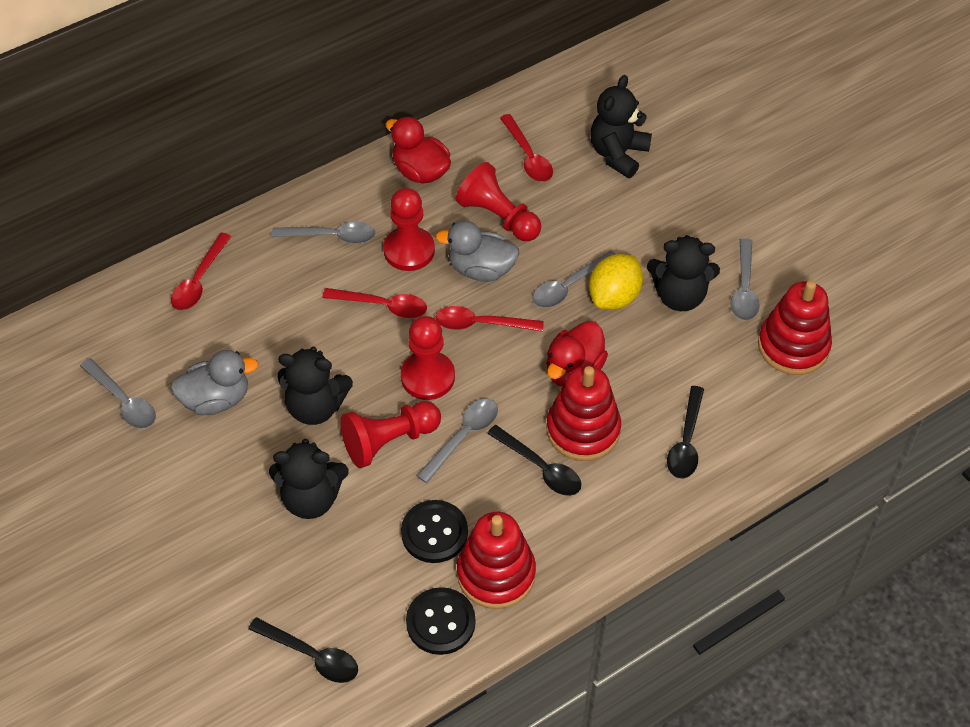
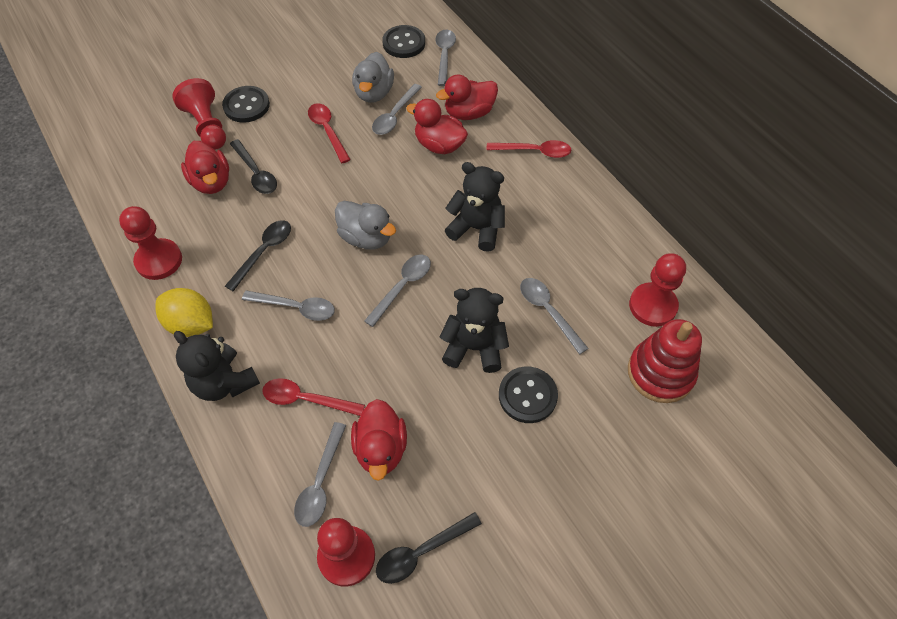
black button: 2 -> 3
black teddy bear: 4 -> 3
grey spoon: 5 -> 6
red duck: 2 -> 4
red spoon: 4 -> 3
red stacking toy: 3 -> 1

